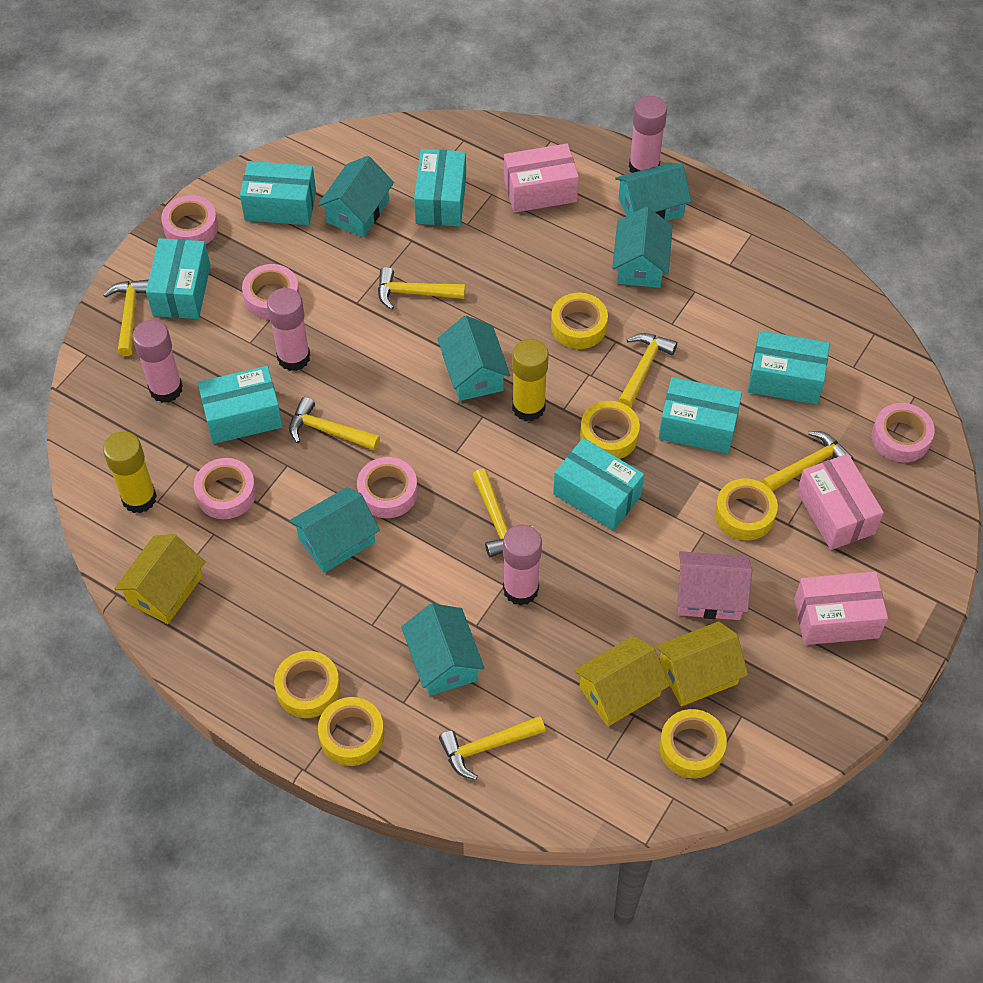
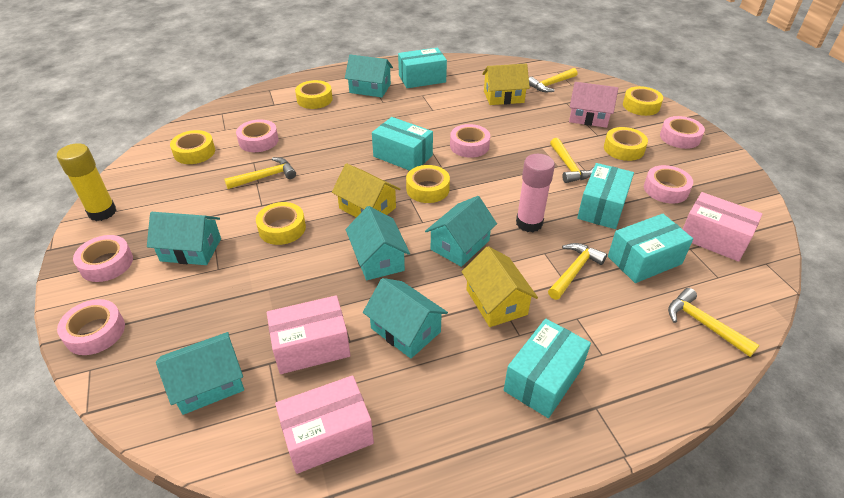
pink glue stick: 4 -> 1
pink tape: 5 -> 6
turquoise box: 7 -> 5
yellow glue stick: 2 -> 1
yellow hammer: 7 -> 5

